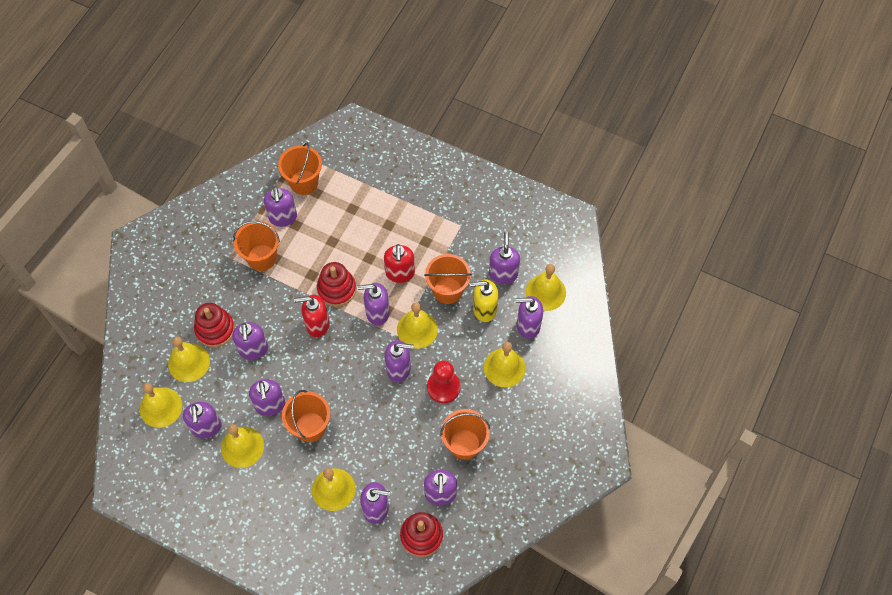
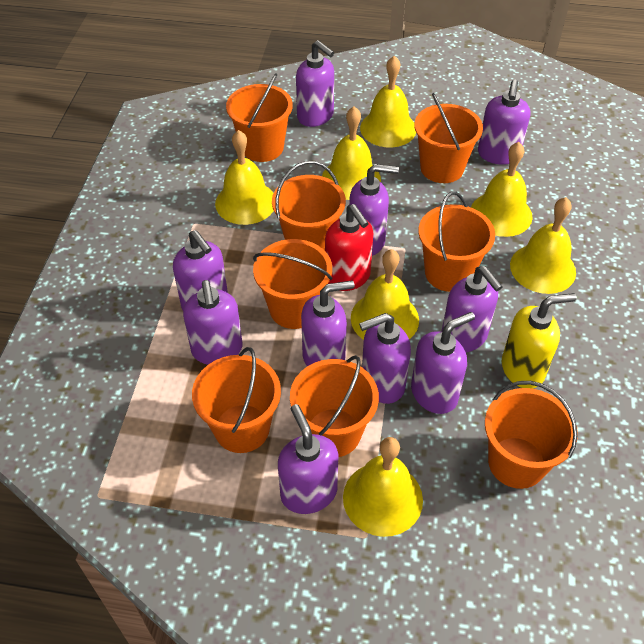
orange bucket: 5 -> 8
red pawn: 1 -> 0
red soap dispenser: 2 -> 1
red stacking toy: 3 -> 0

